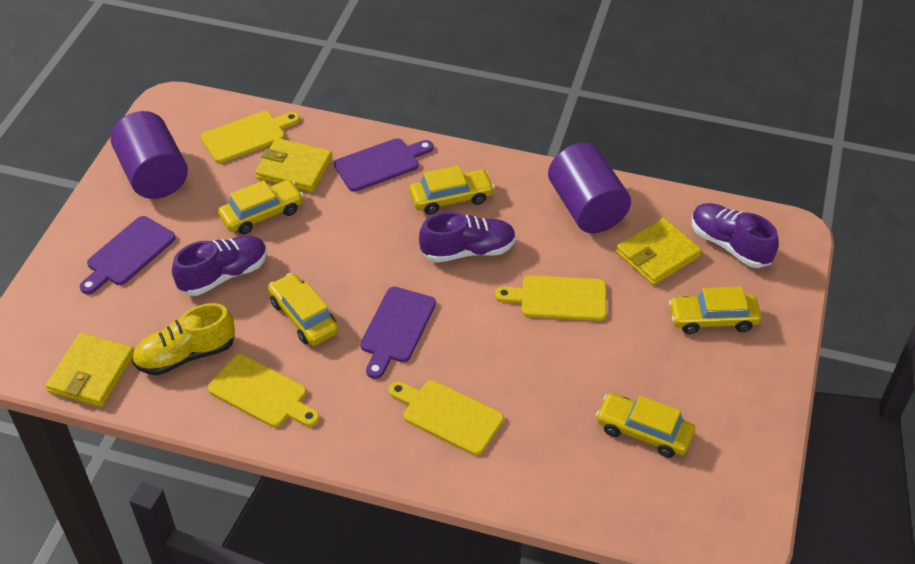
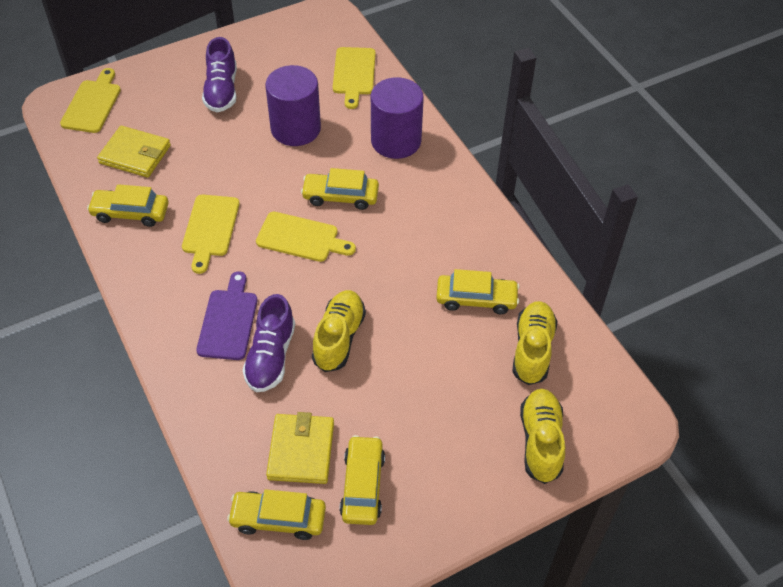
purple cutting board: 3 -> 1
purple shoe: 3 -> 2
yellow shoe: 1 -> 3
yellow wallet: 3 -> 2

